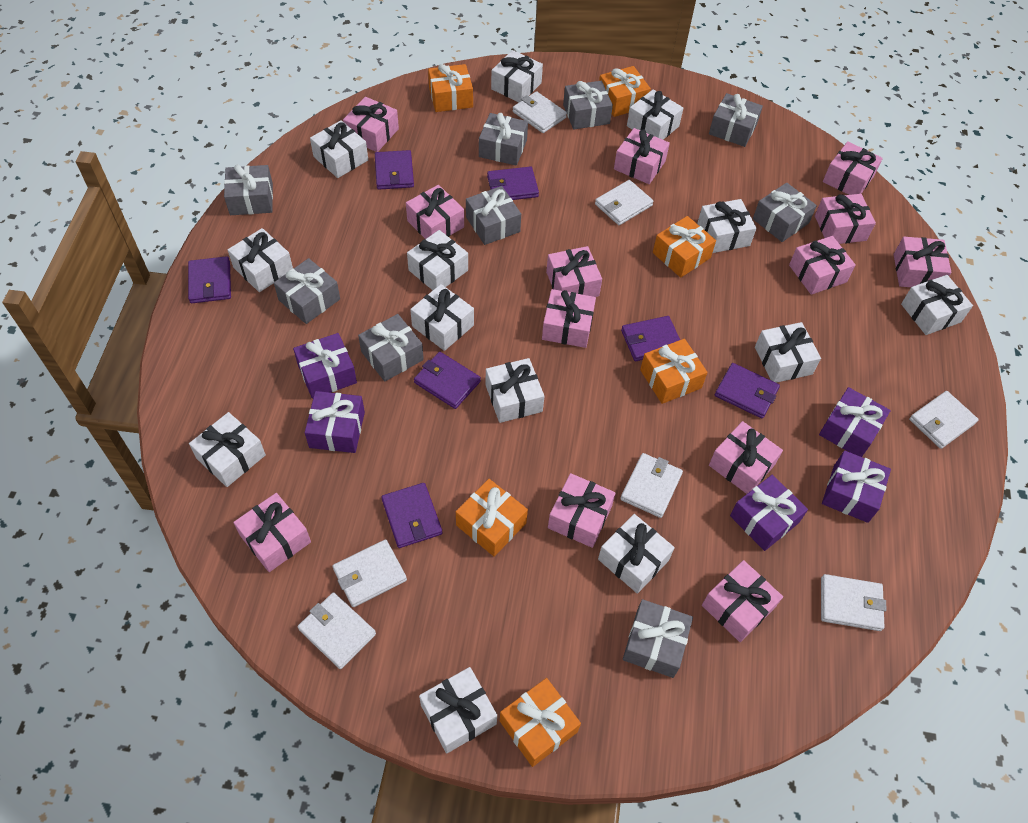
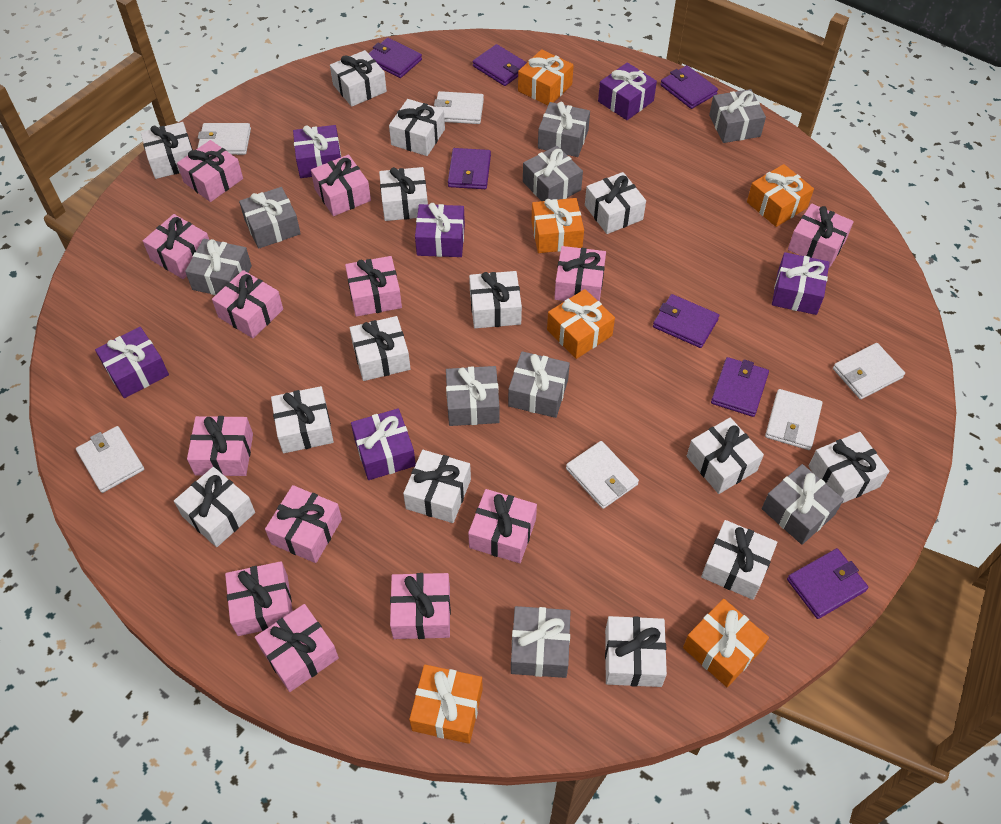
purple gift: 5 -> 6
white gift: 13 -> 14
white wallet: 7 -> 6

